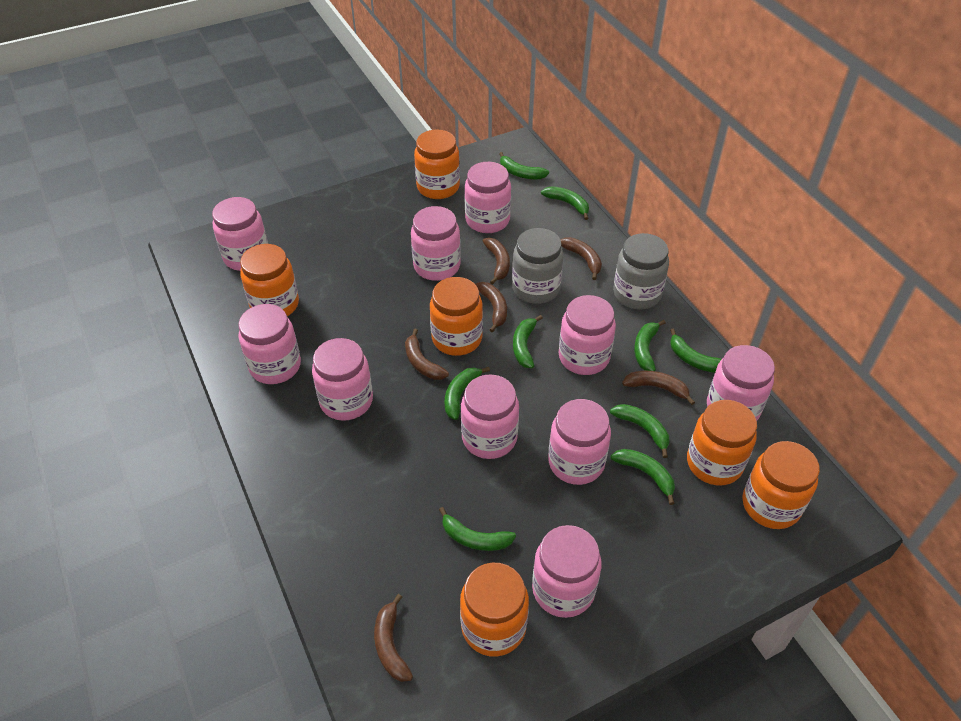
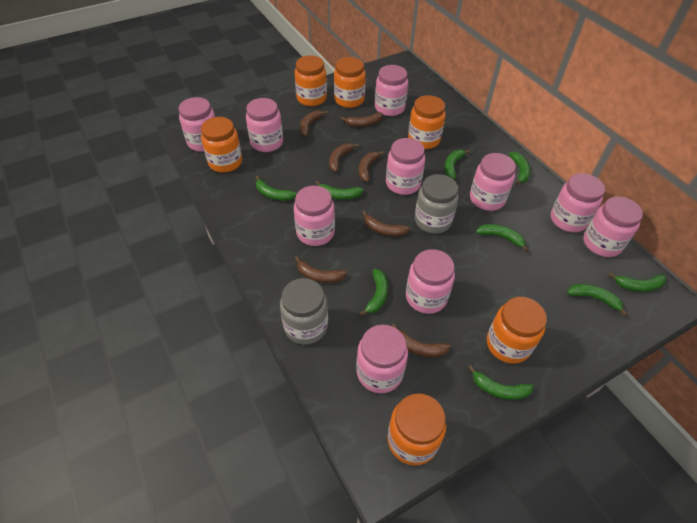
brown banana: 6 -> 7

